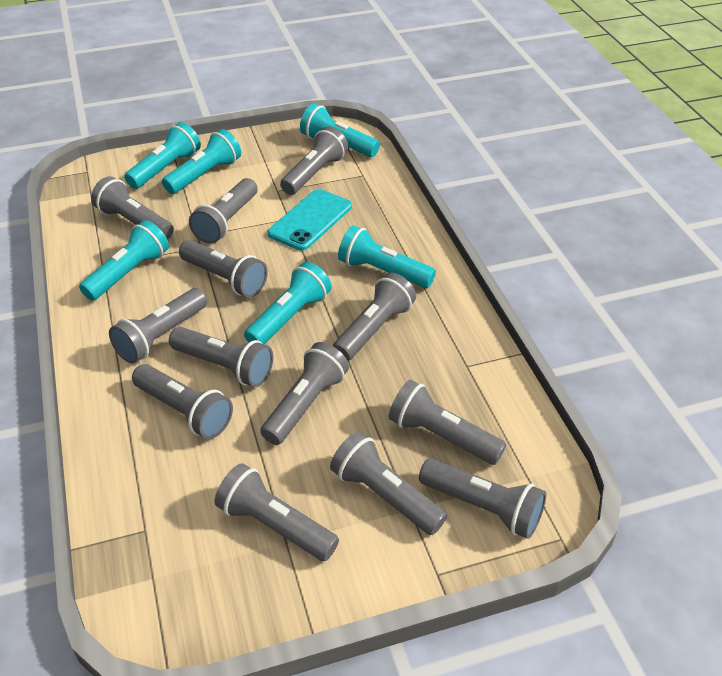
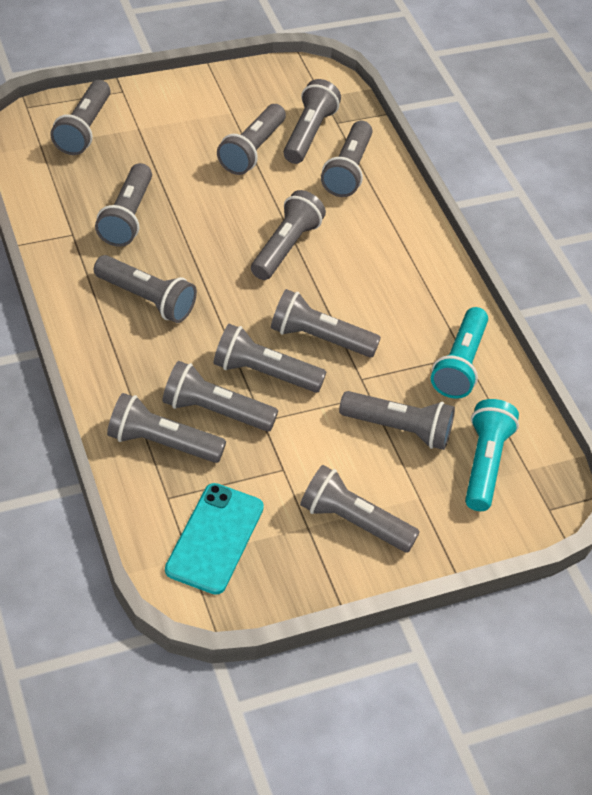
turquoise flashlight: 6 -> 2

